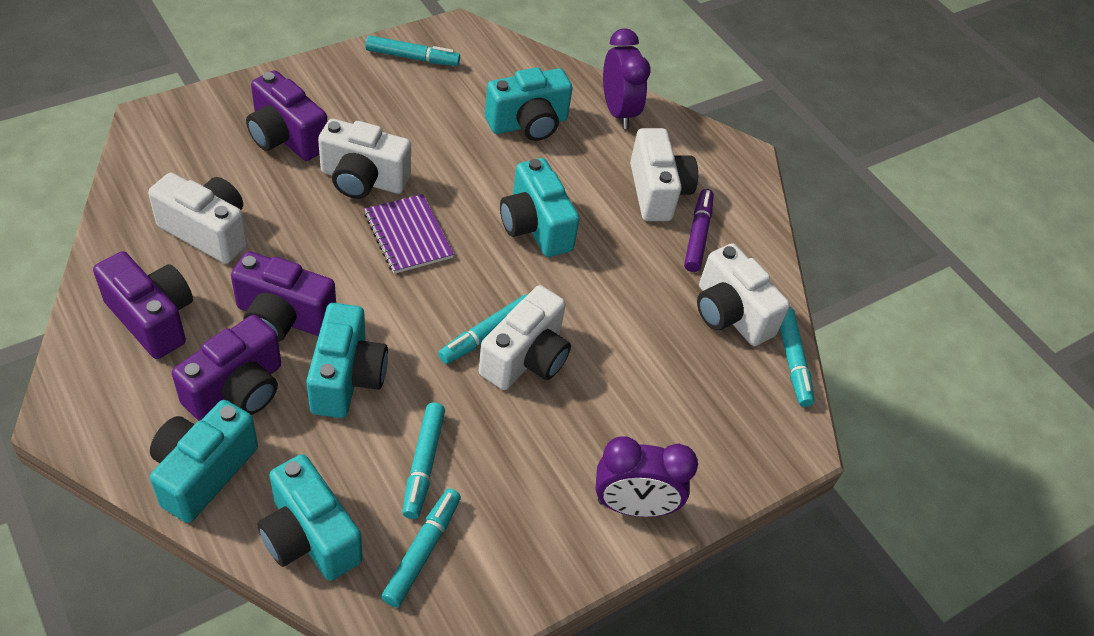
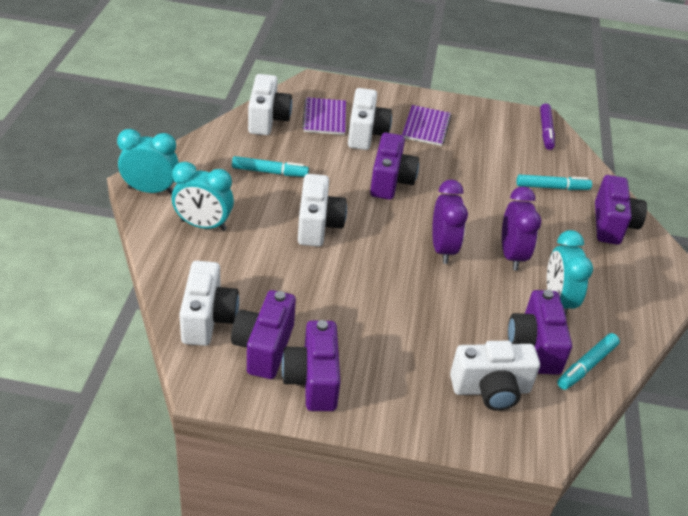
purple camera: 4 -> 5
purple notebook: 1 -> 2
turquoise camera: 5 -> 0
turquoise clock: 0 -> 3
turquoise marker: 5 -> 3

